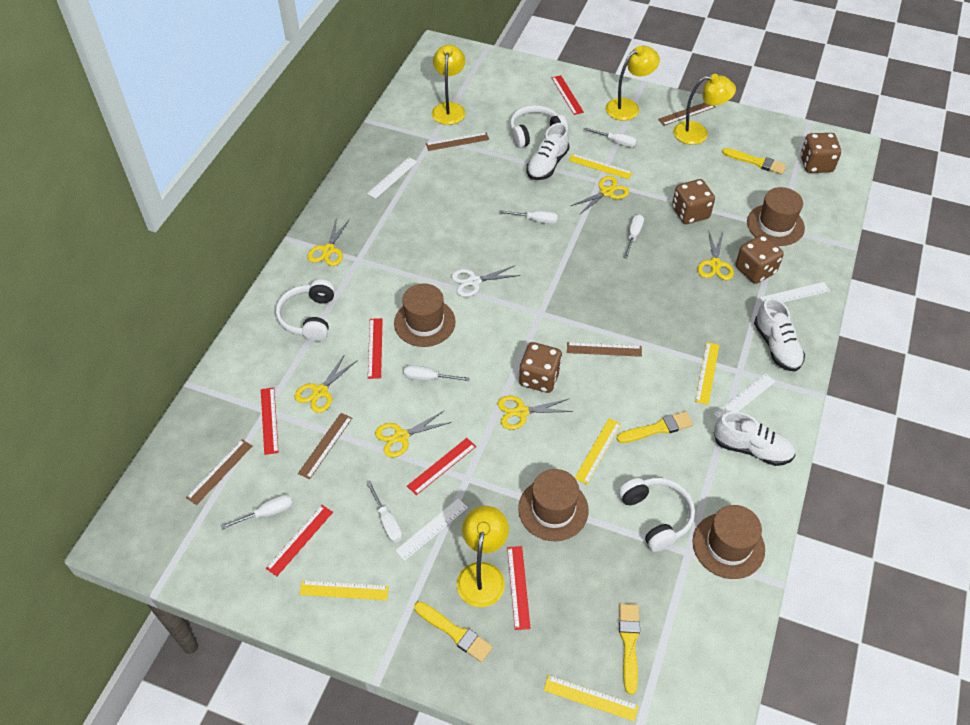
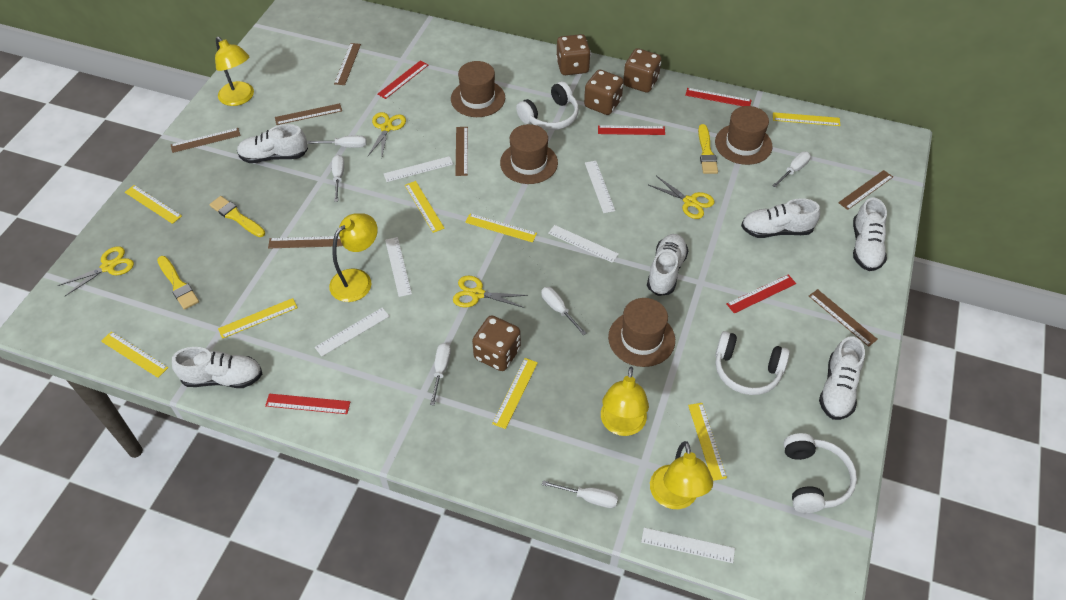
brown ruler: 5 -> 7
red ruler: 6 -> 5
white ruler: 4 -> 6
white scissors: 1 -> 0
white shoe: 3 -> 6
yellow brush: 4 -> 3
yellow ruler: 5 -> 8
yellow scissors: 6 -> 4

